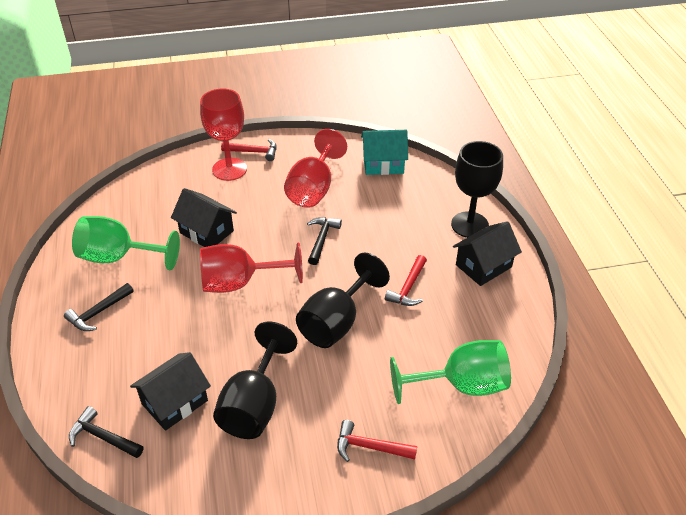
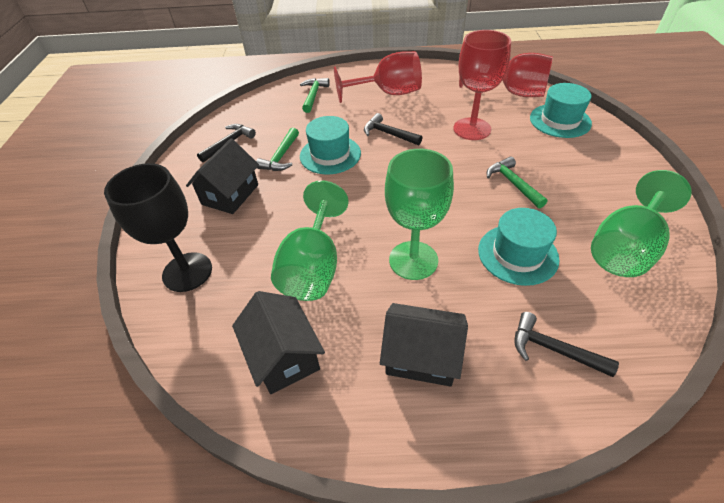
black goblet: 3 -> 1
green goblet: 2 -> 3
green hammer: 0 -> 3
red hammer: 3 -> 0
turquoise hat: 0 -> 3
turquoise house: 1 -> 0

